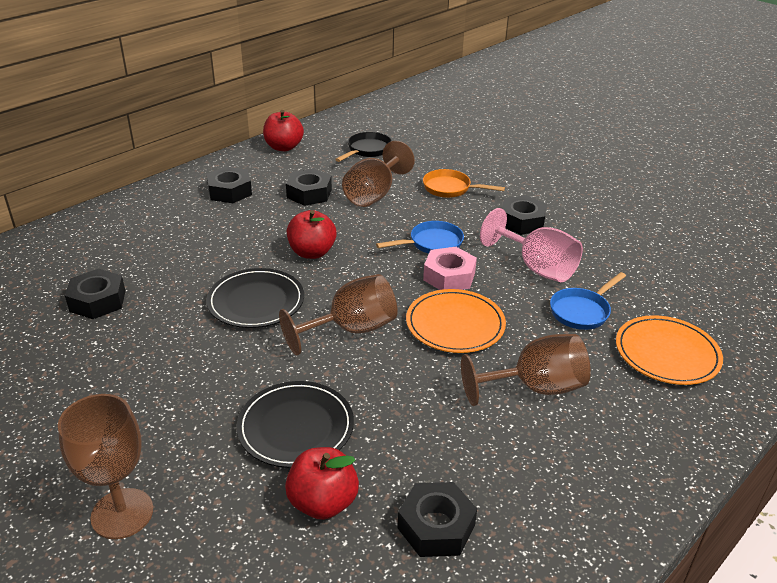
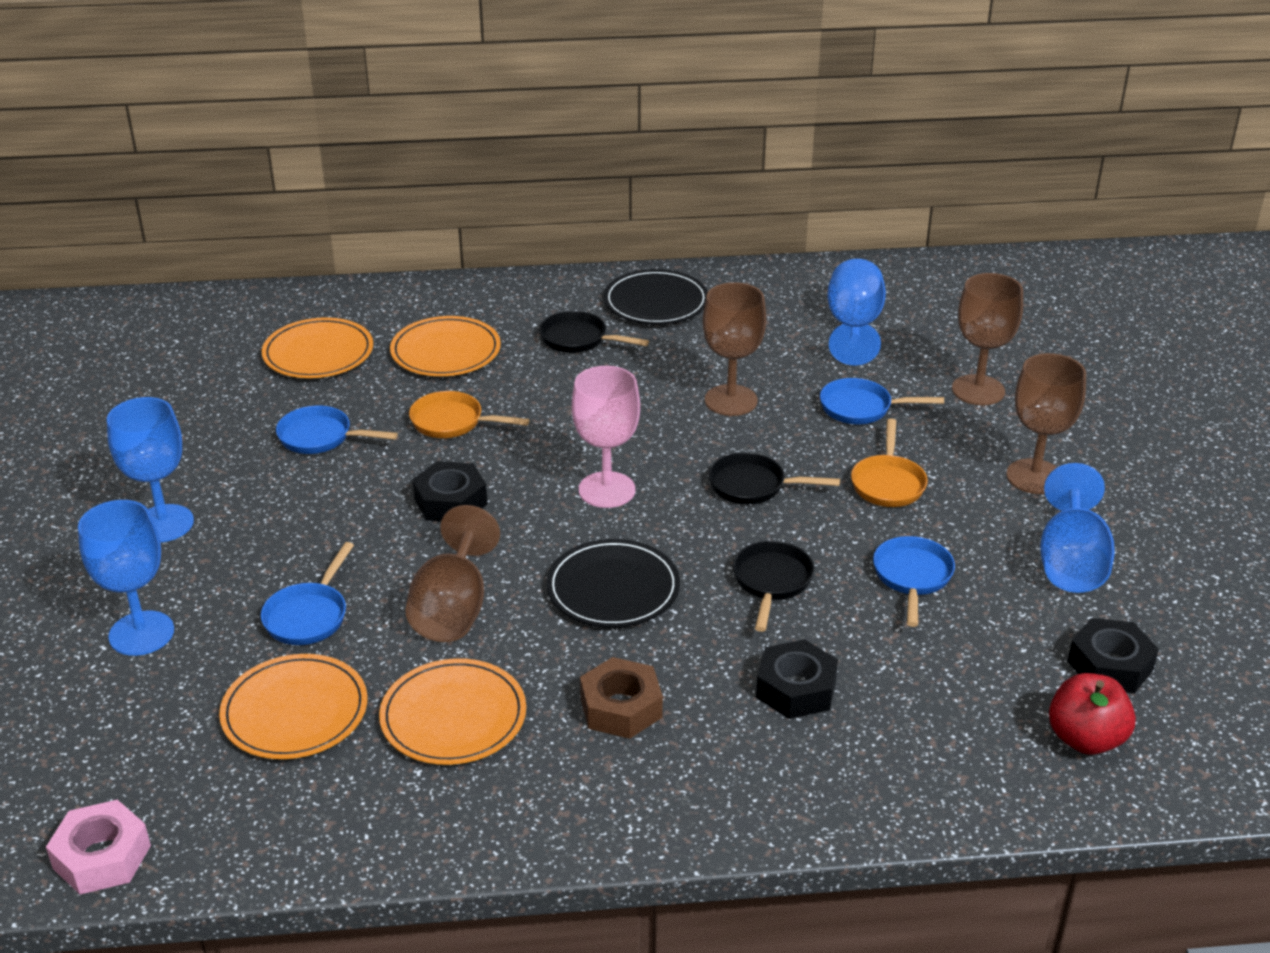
black nut: 5 -> 3
black pan: 1 -> 3
blue goblet: 0 -> 4
blue pan: 2 -> 4
brown nut: 0 -> 1
orange pan: 1 -> 2
orange plate: 2 -> 4
red apple: 3 -> 1

